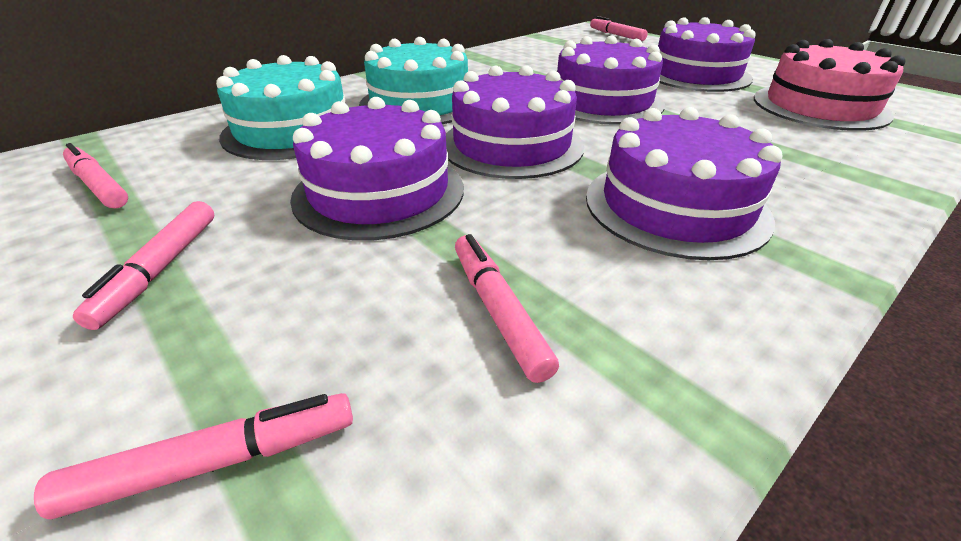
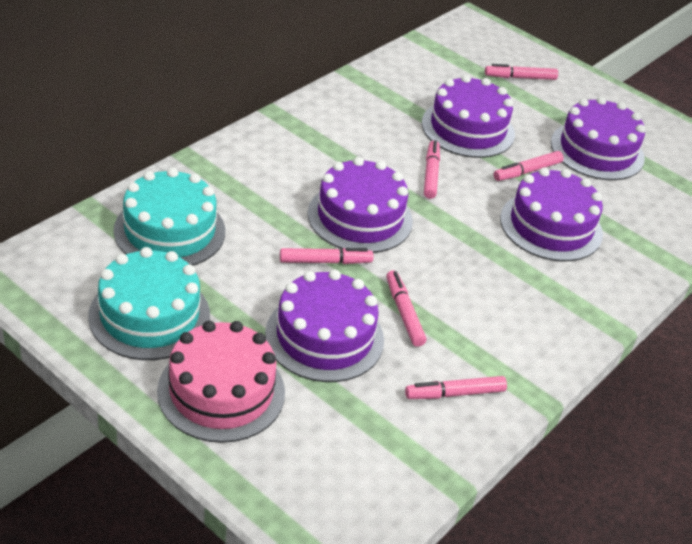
pink marker: 5 -> 6

